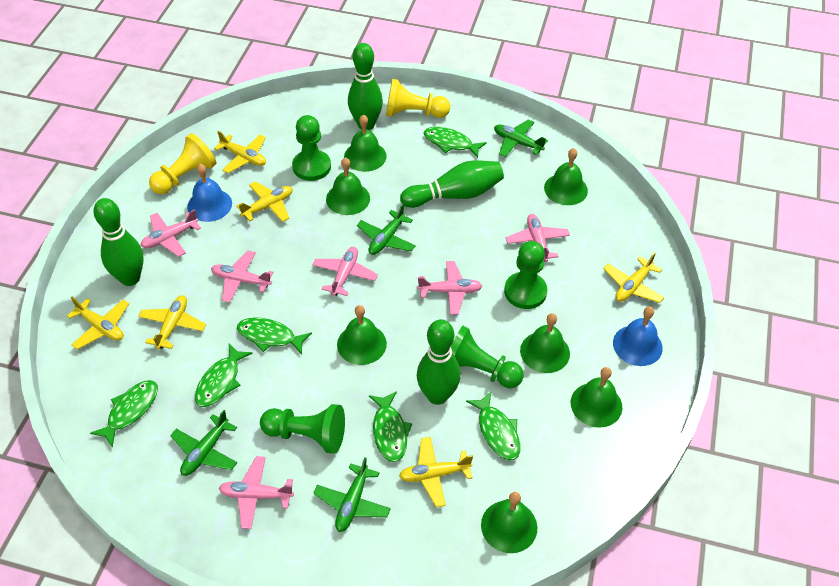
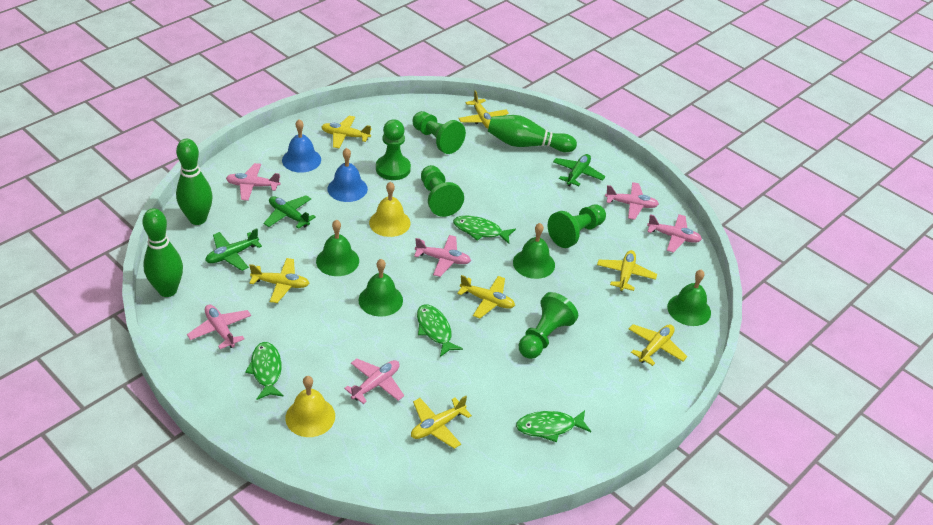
green bell: 7 -> 4
green bowling pin: 4 -> 3
green fish: 6 -> 4
green pawn: 4 -> 5
green plane: 4 -> 3
yellow bell: 0 -> 2
yellow pawn: 2 -> 0
yellow plane: 6 -> 7

